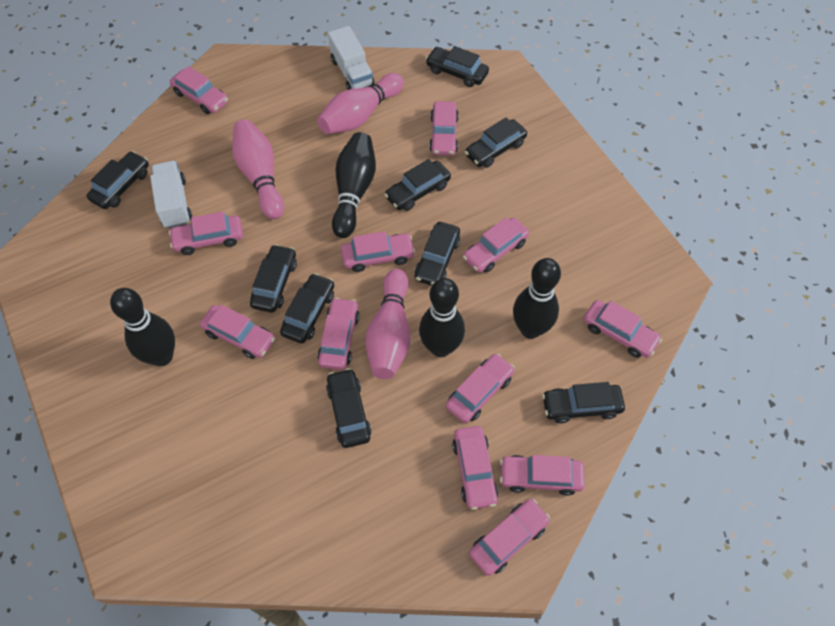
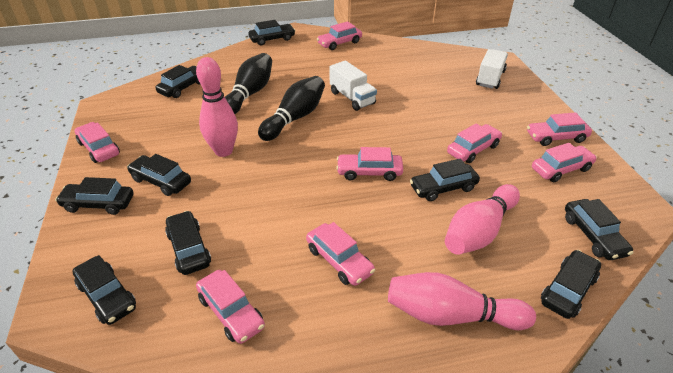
black bowling pin: 4 -> 2
pink car: 12 -> 8

